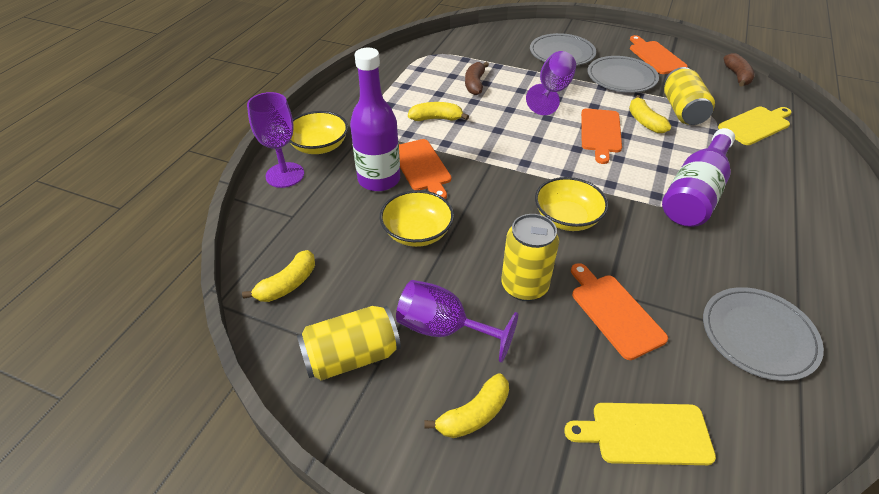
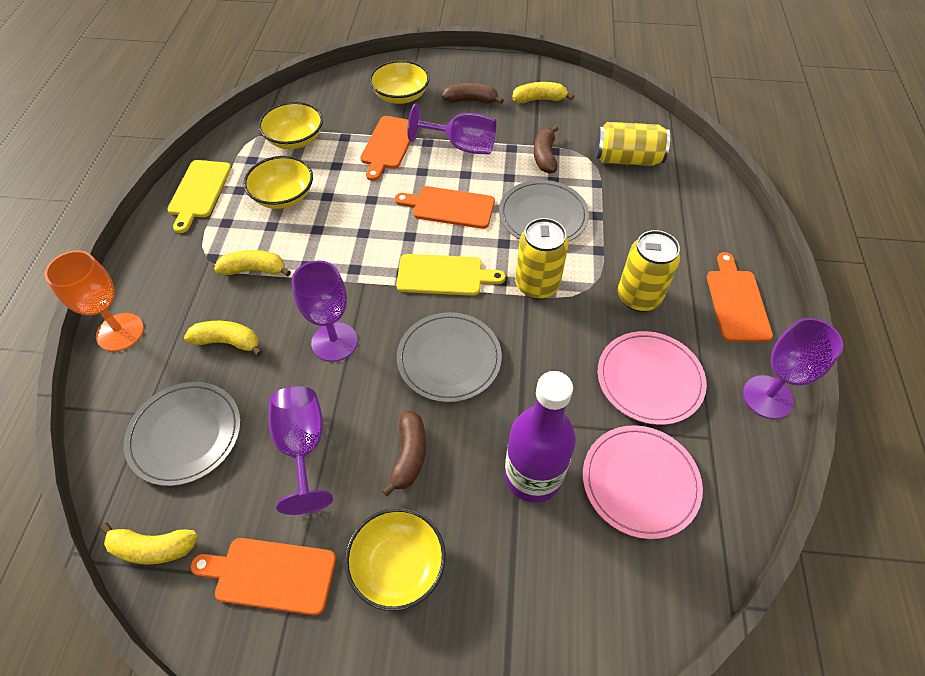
brown banana: 2 -> 3
orange goblet: 0 -> 1
pink plate: 0 -> 2
purple bottle: 2 -> 1
purple goblet: 3 -> 4
yellow bowl: 3 -> 4

